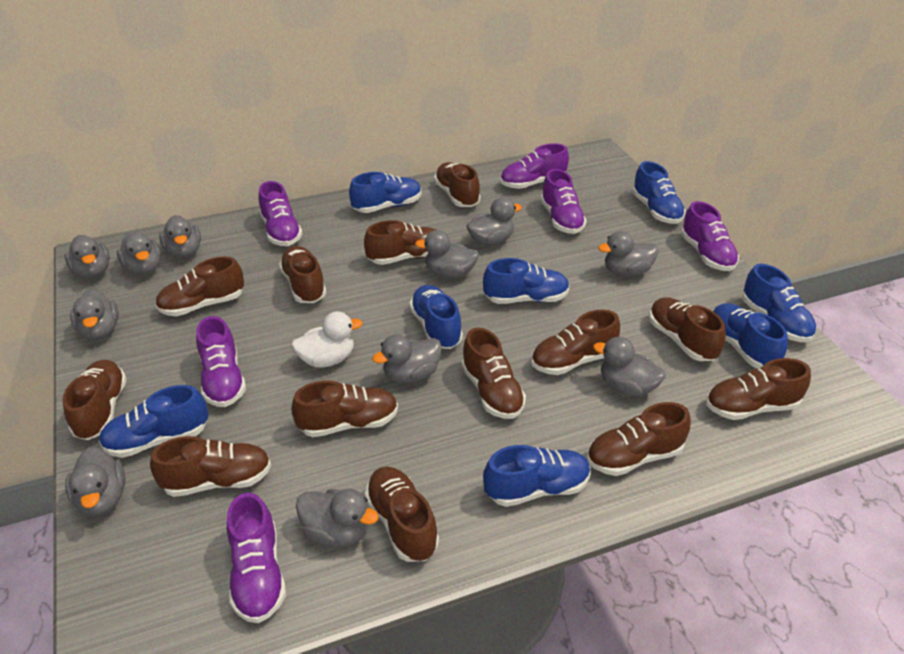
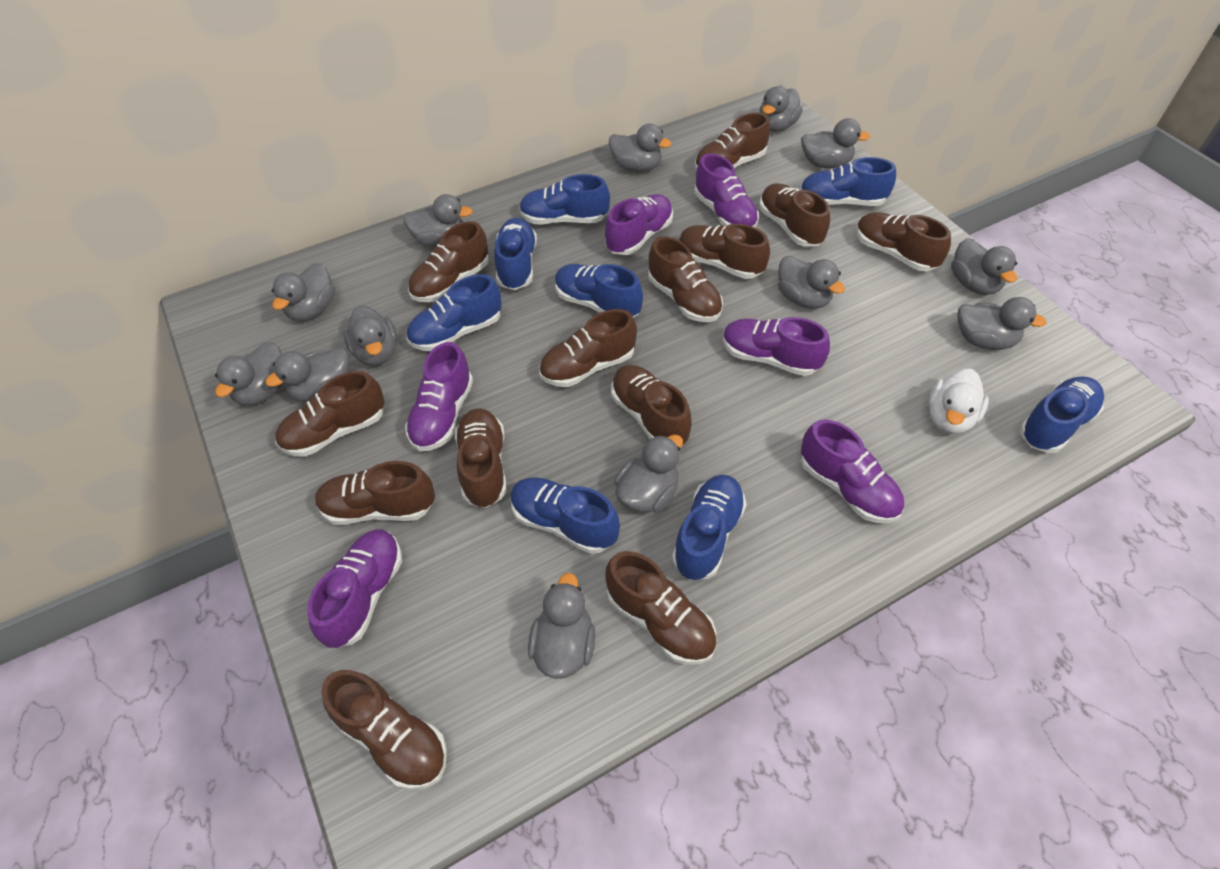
grey duck: 11 -> 13

